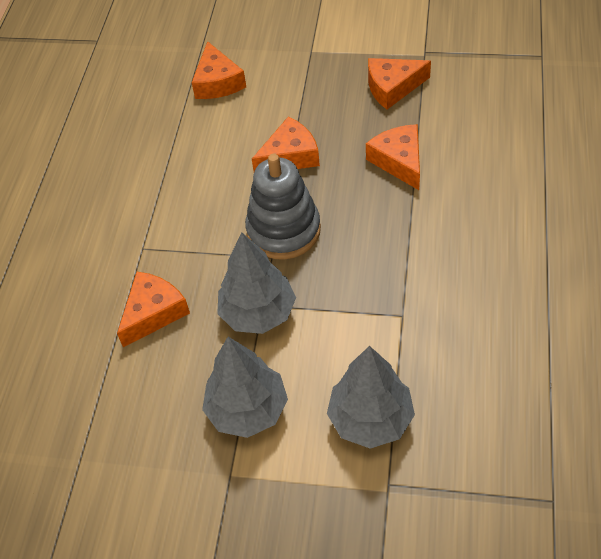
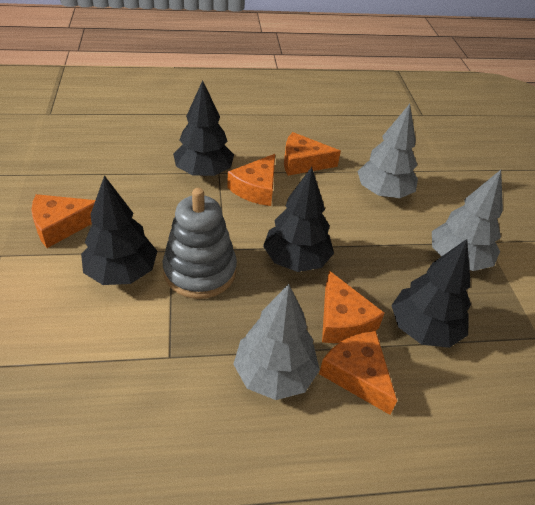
black tree: 0 -> 4

